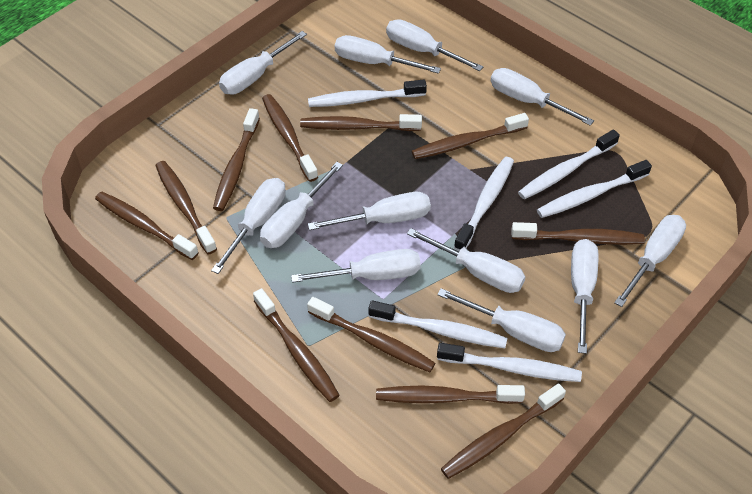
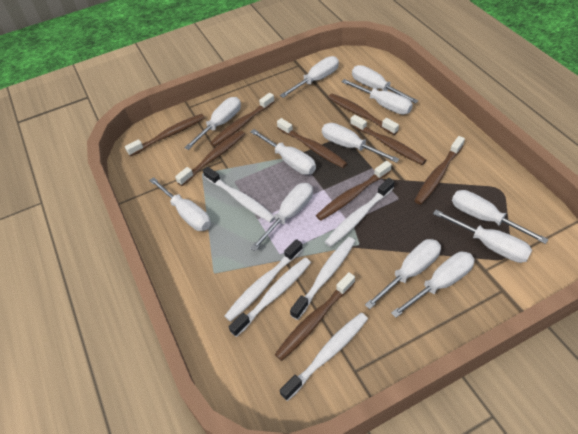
brown toothbrush: 11 -> 9

